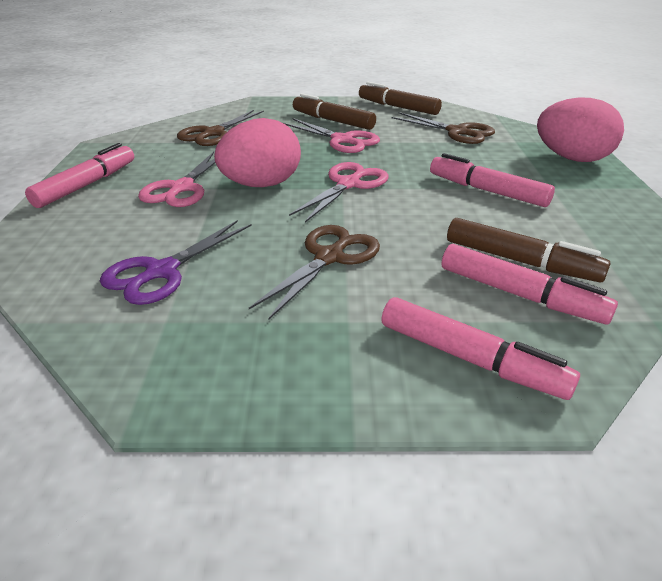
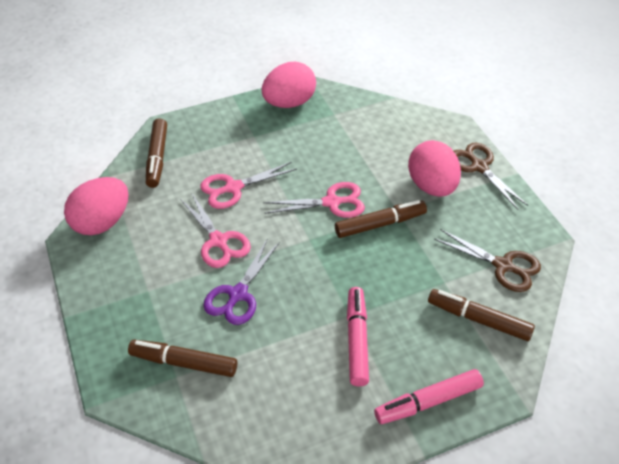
brown marker: 3 -> 4
brown scissors: 3 -> 2
pink egg: 2 -> 3
pink marker: 4 -> 2

